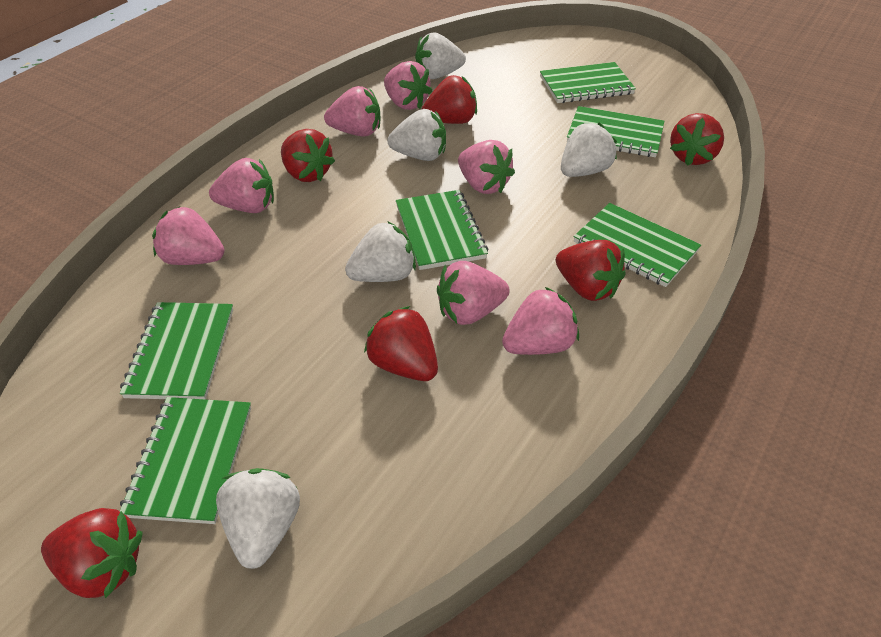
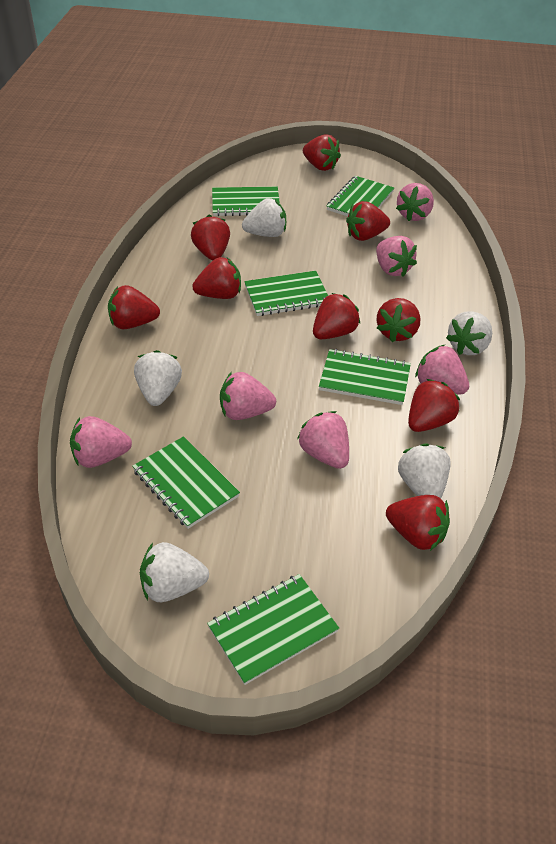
pink strawberry: 7 -> 6
red strawberry: 6 -> 9

